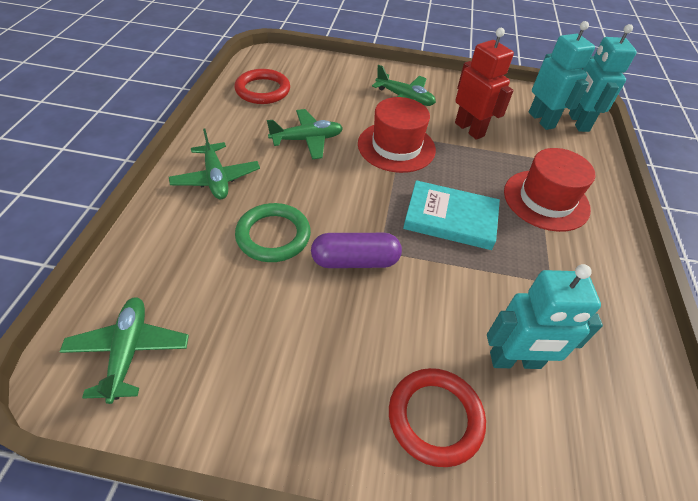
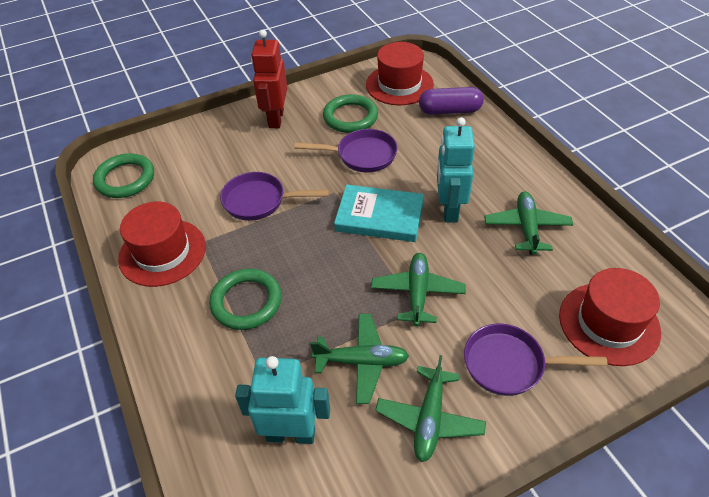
green ring: 1 -> 3
purple pan: 0 -> 3
red hat: 2 -> 3
red ring: 2 -> 0
turquoise robot: 3 -> 2

